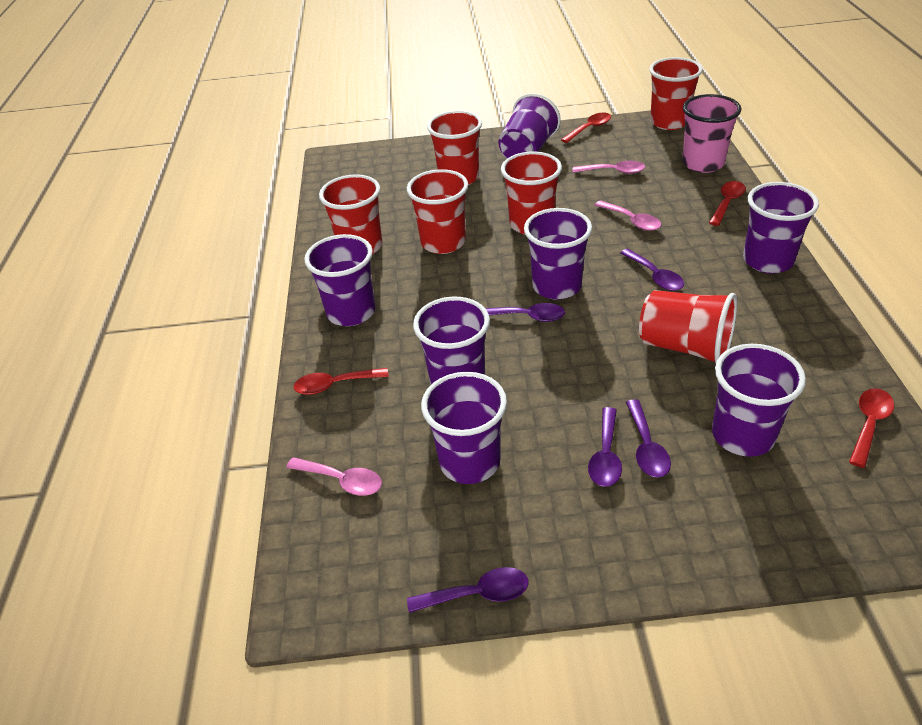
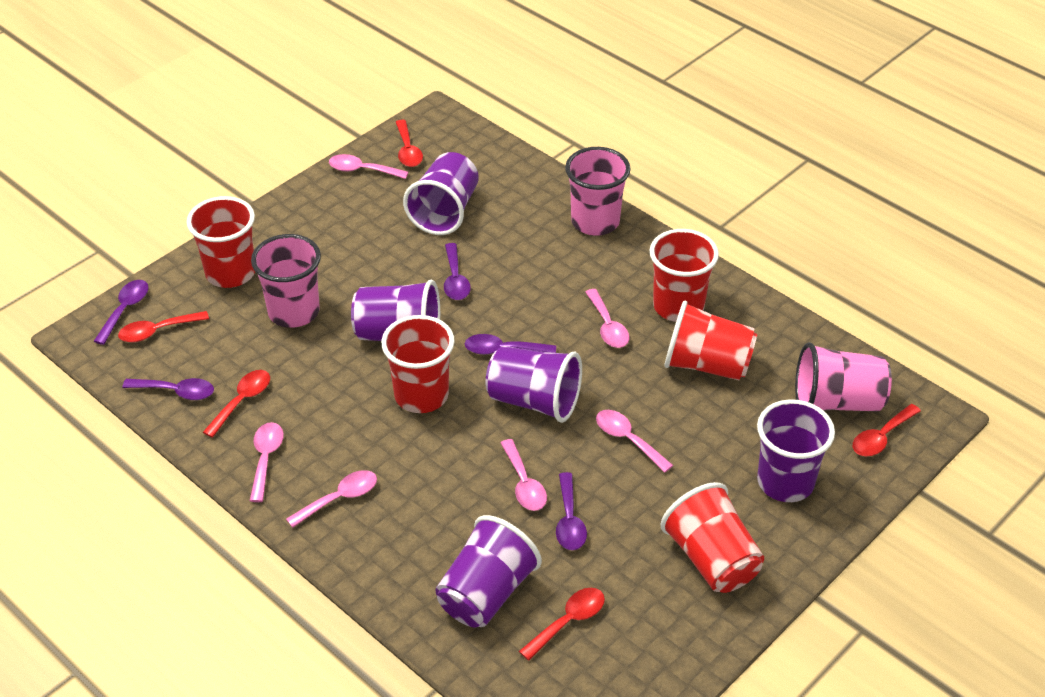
pink cup: 1 -> 3
pink spoon: 3 -> 6
purple cup: 7 -> 5
red cup: 6 -> 5
red spoon: 4 -> 5

